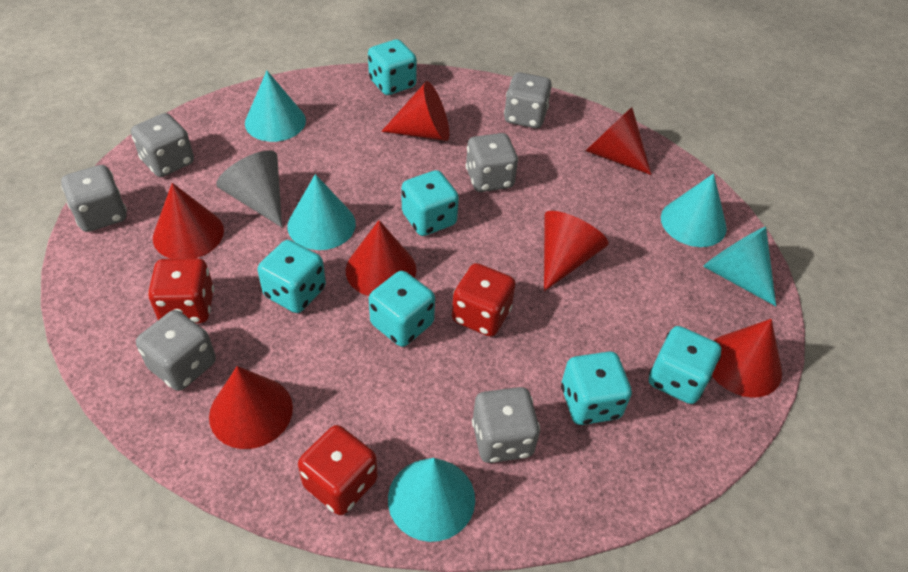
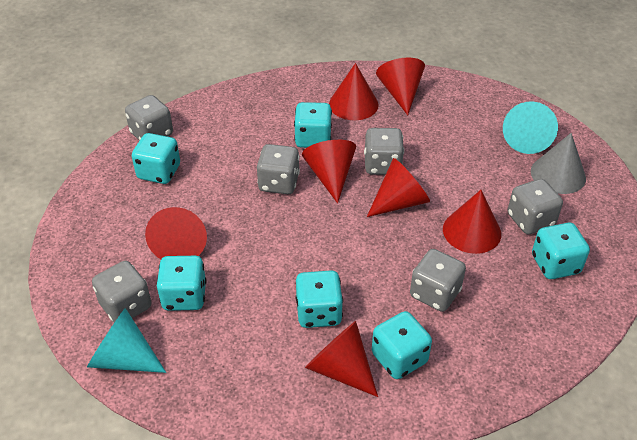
red dice: 3 -> 0
turquoise cone: 5 -> 2

